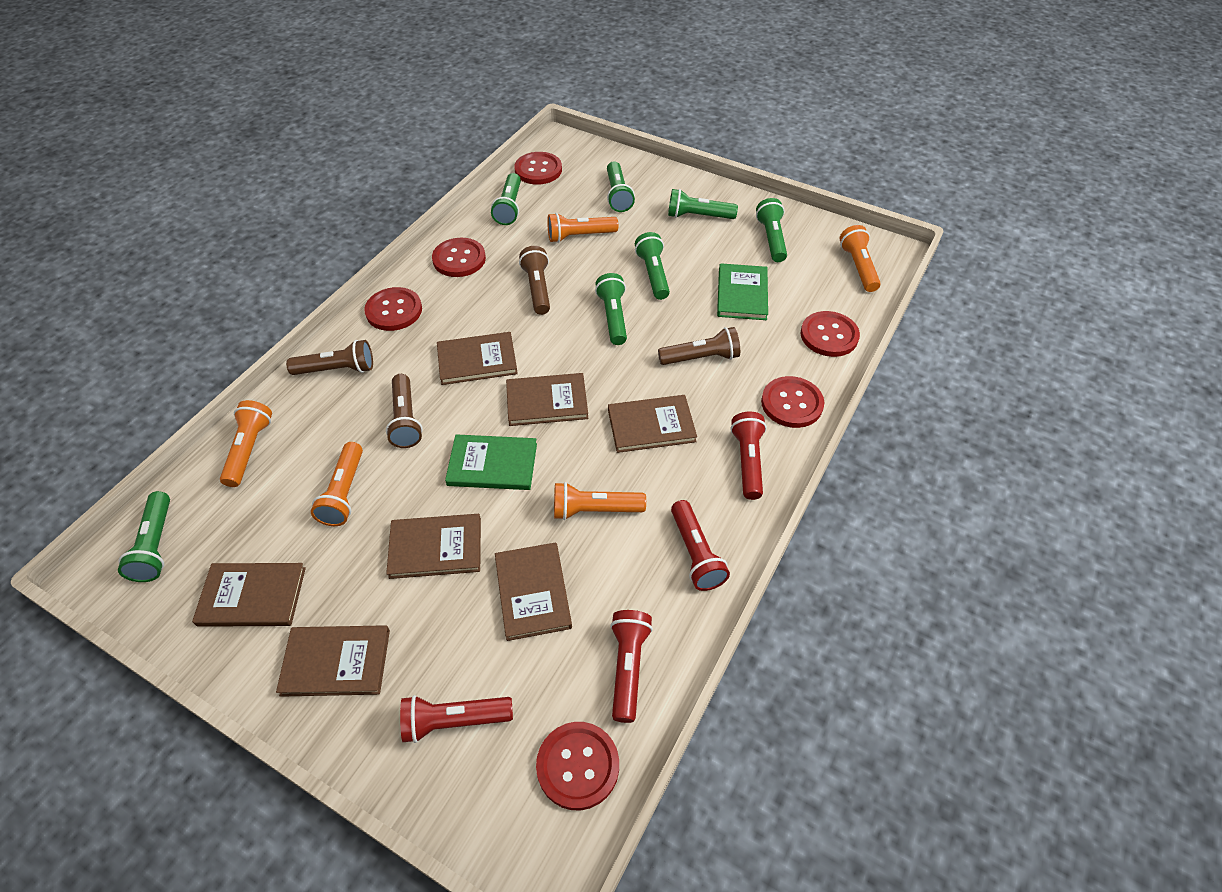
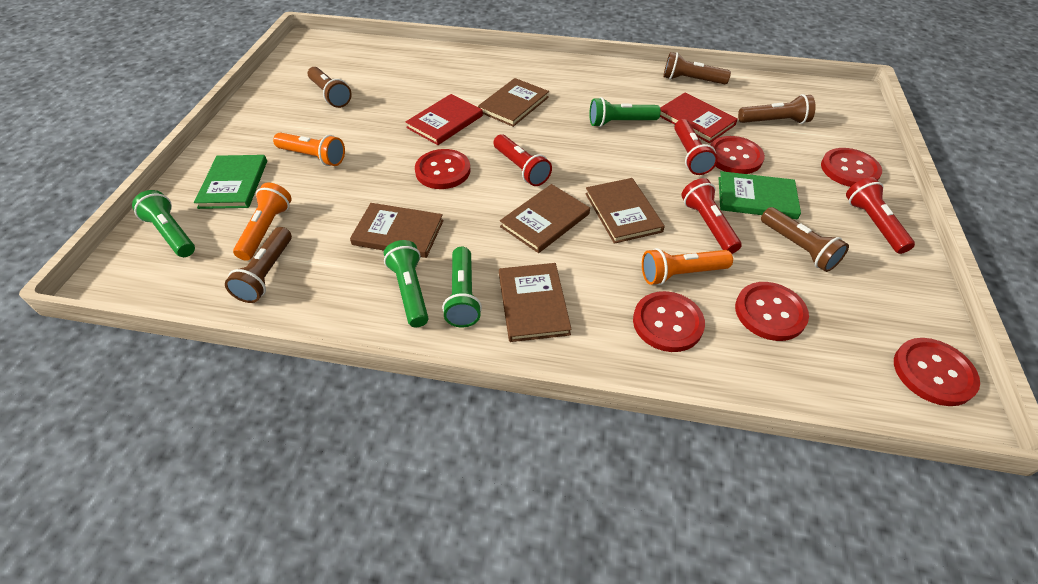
brown book: 7 -> 5
brown flashlight: 4 -> 5
green flashlight: 7 -> 4
orange flashlight: 5 -> 3
red book: 0 -> 2

